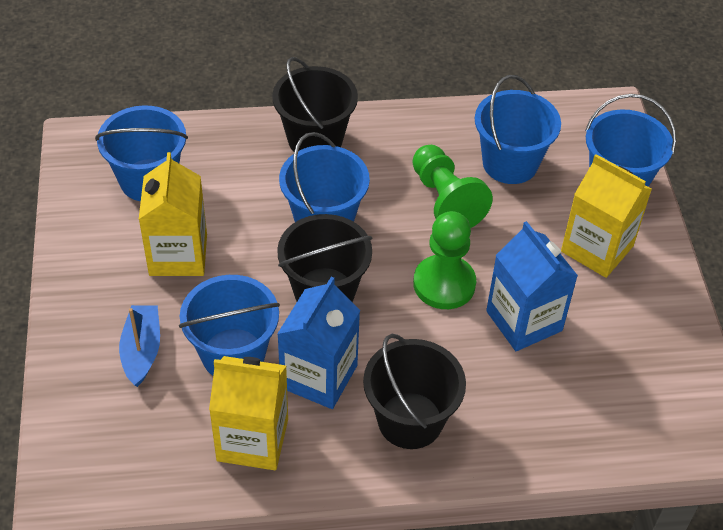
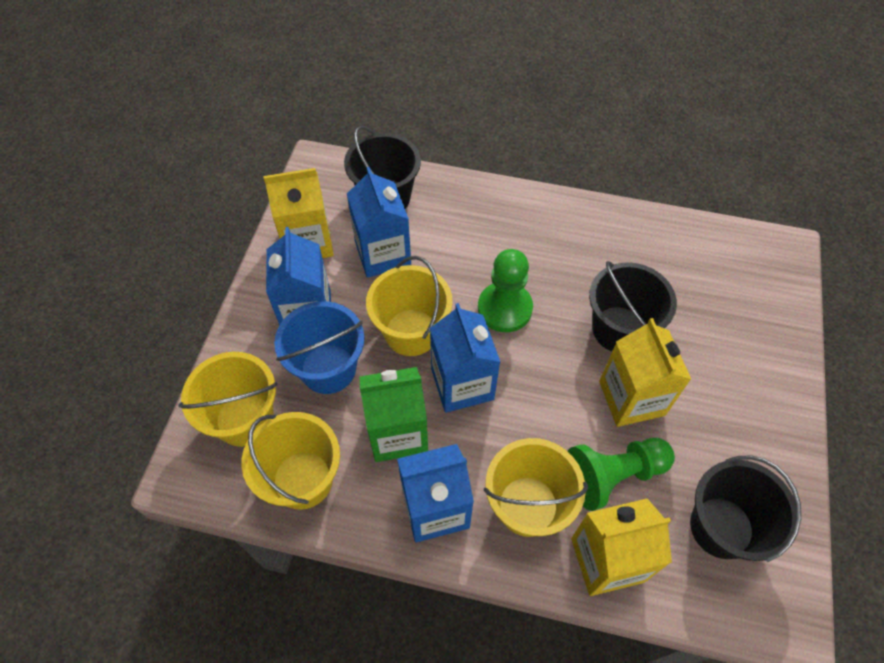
blue boat: 1 -> 0
blue bucket: 5 -> 1
blue carton: 2 -> 4
green carton: 0 -> 1
yellow bucket: 0 -> 4

